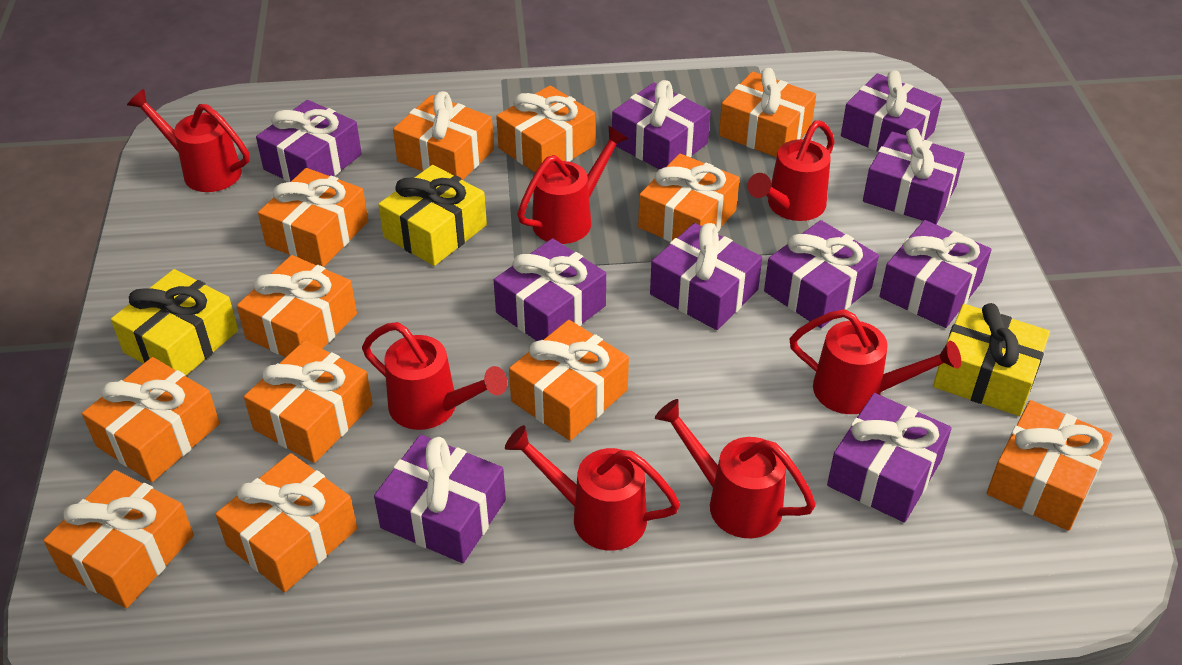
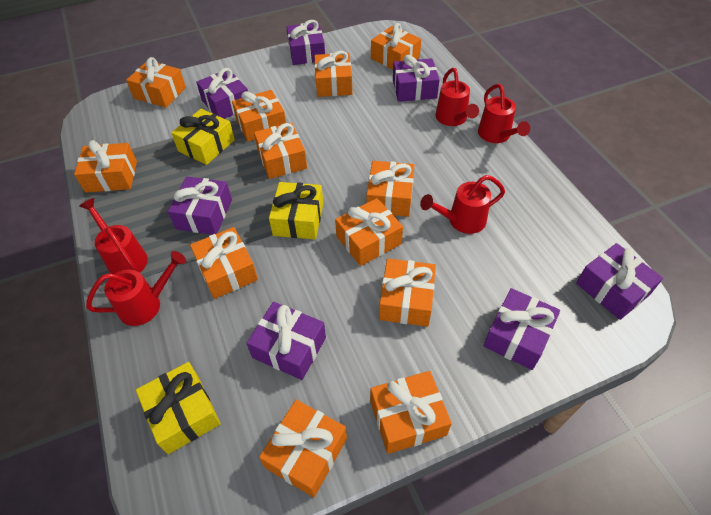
purple gift: 10 -> 7
red watering can: 7 -> 5

